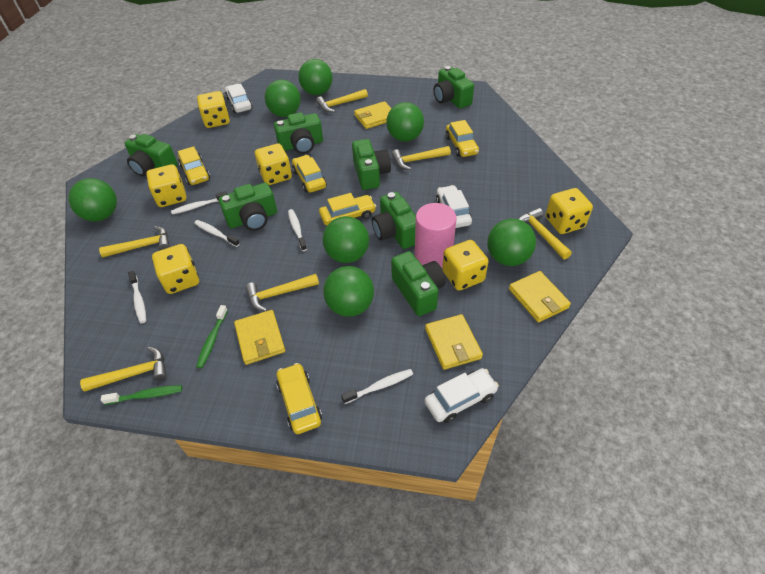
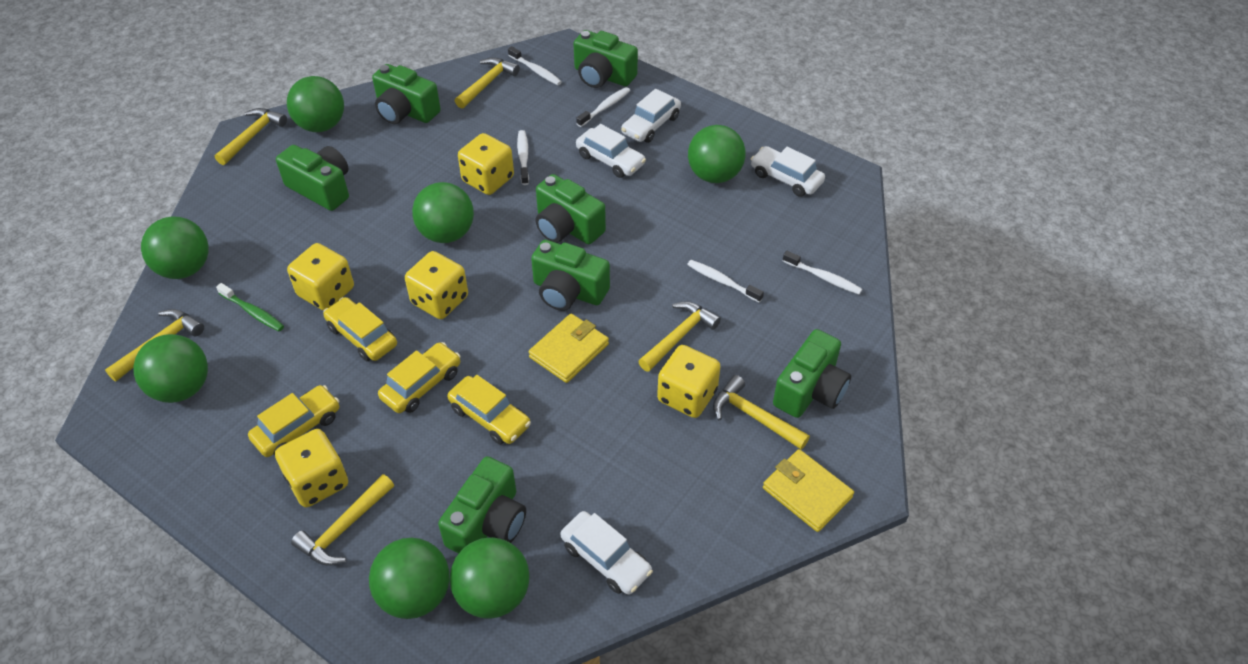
green toothbrush: 2 -> 1
pink cylinder: 1 -> 0
white car: 3 -> 4
yellow car: 5 -> 4
yellow dice: 6 -> 5
yellow wallet: 4 -> 2

